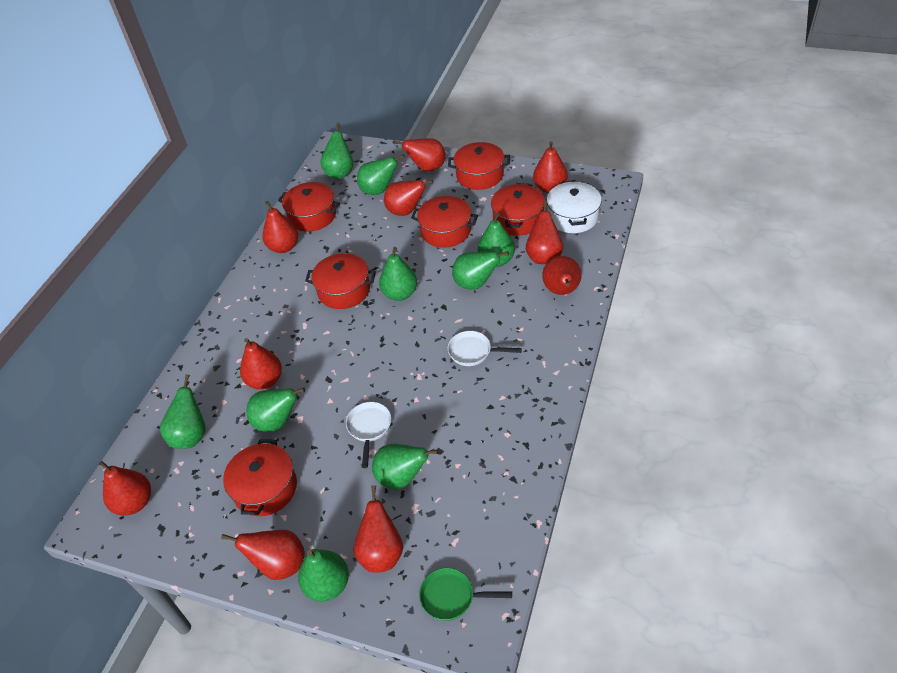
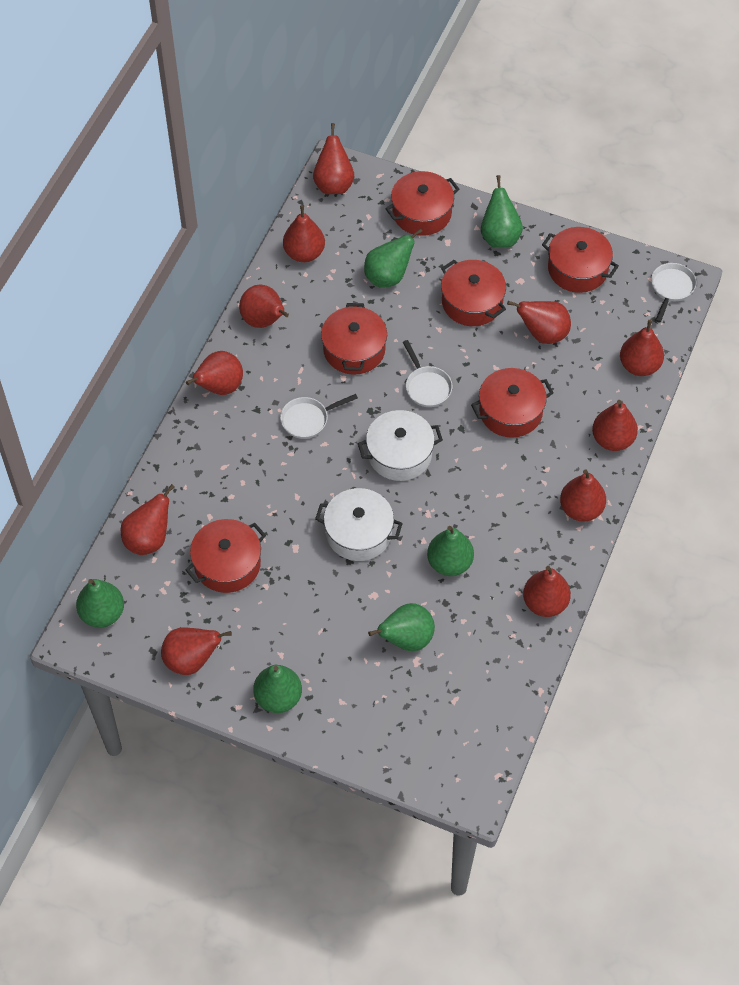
green pan: 1 -> 0
green pear: 9 -> 6
red pear: 10 -> 11
white pan: 2 -> 3
white pot: 1 -> 2

